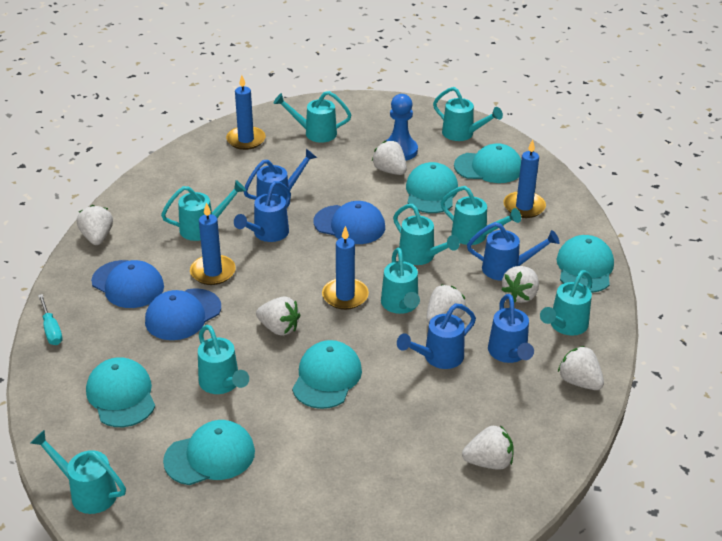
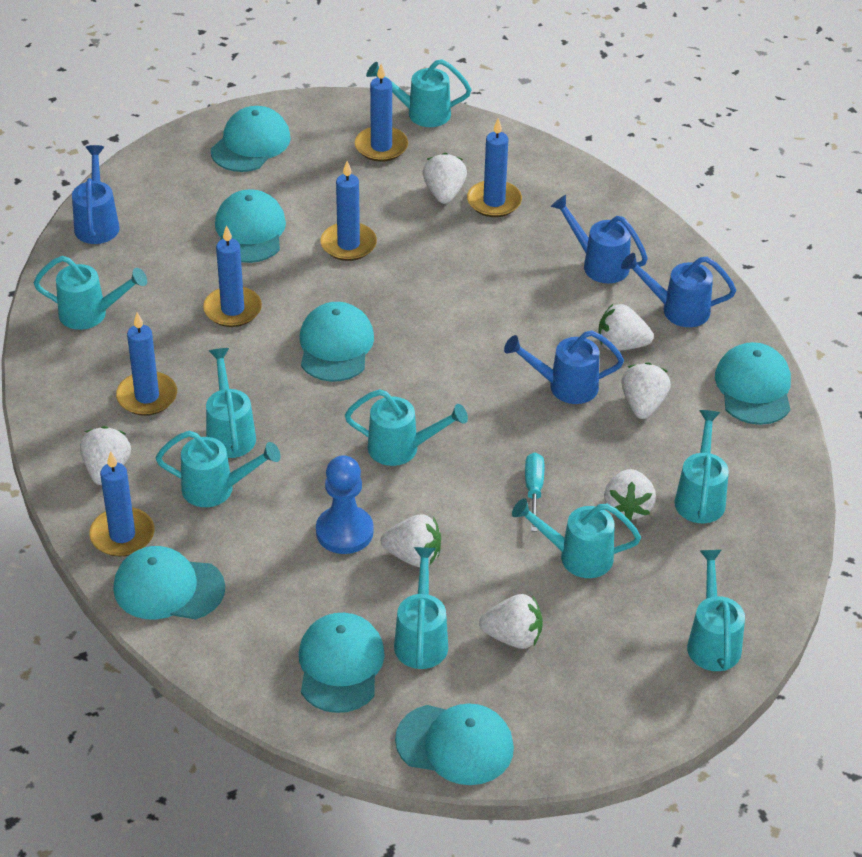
blue candle: 4 -> 6
blue cap: 3 -> 0
blue watering can: 5 -> 4
turquoise cap: 6 -> 7

